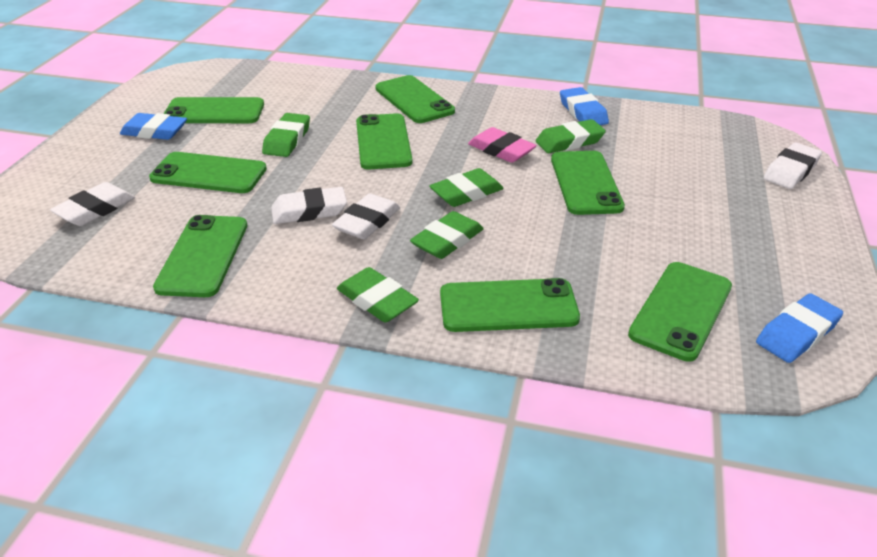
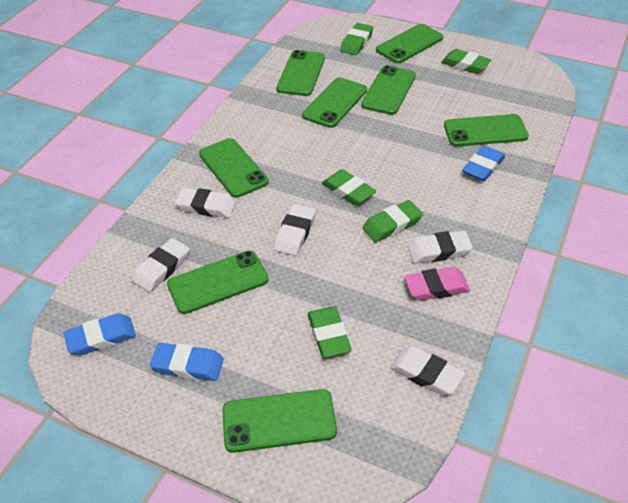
white eraser: 4 -> 5

